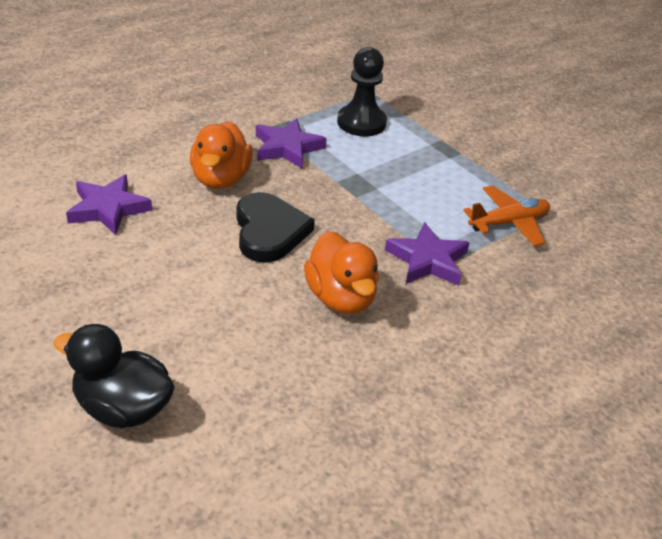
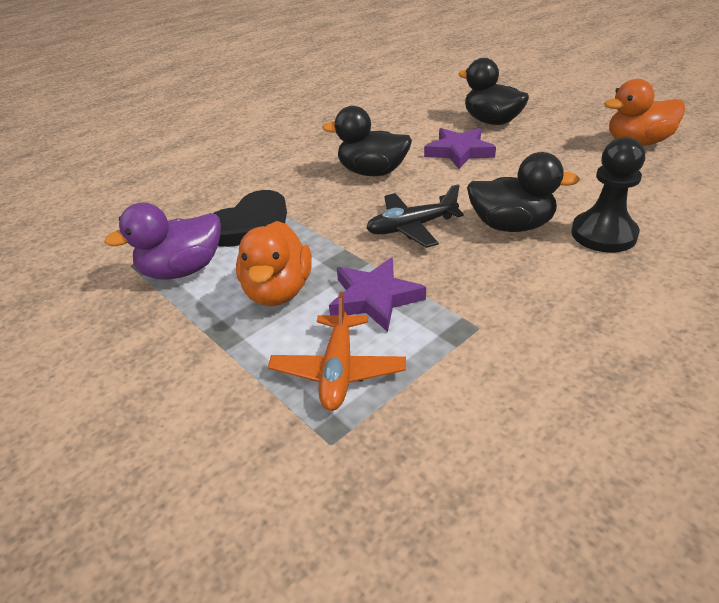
black duck: 1 -> 3
black plane: 0 -> 1
purple duck: 0 -> 1
purple star: 3 -> 2

